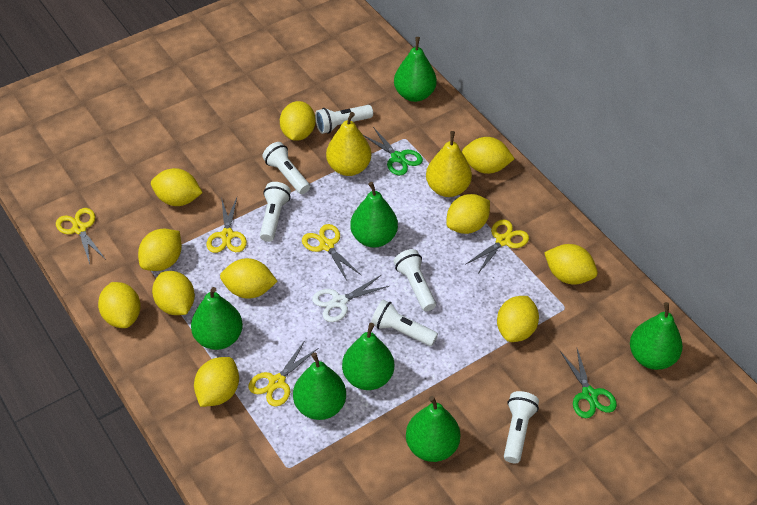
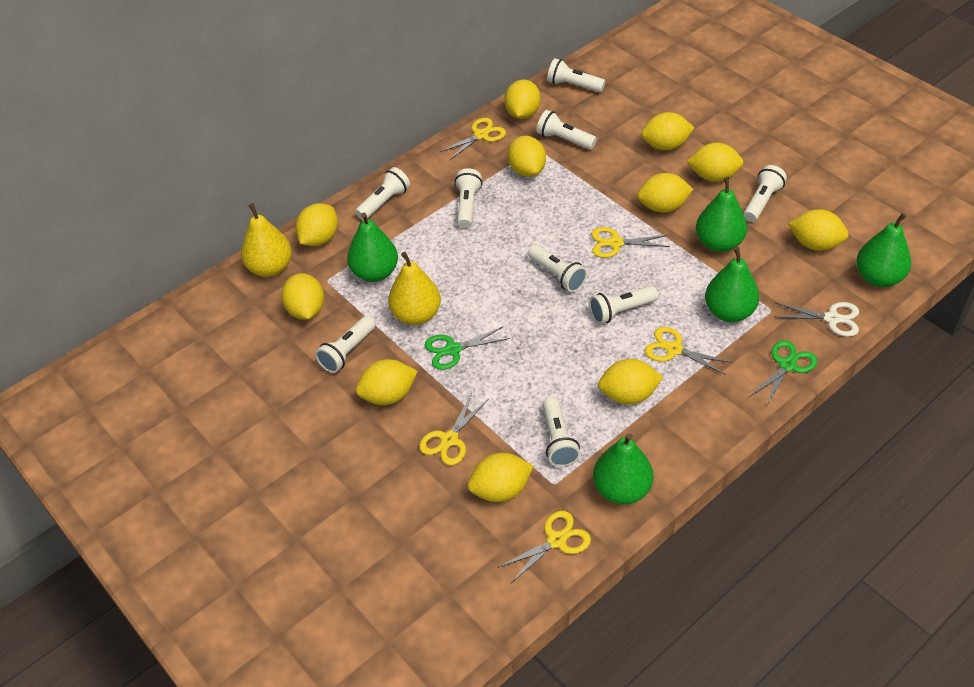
green pear: 7 -> 5
white flashlight: 6 -> 9

